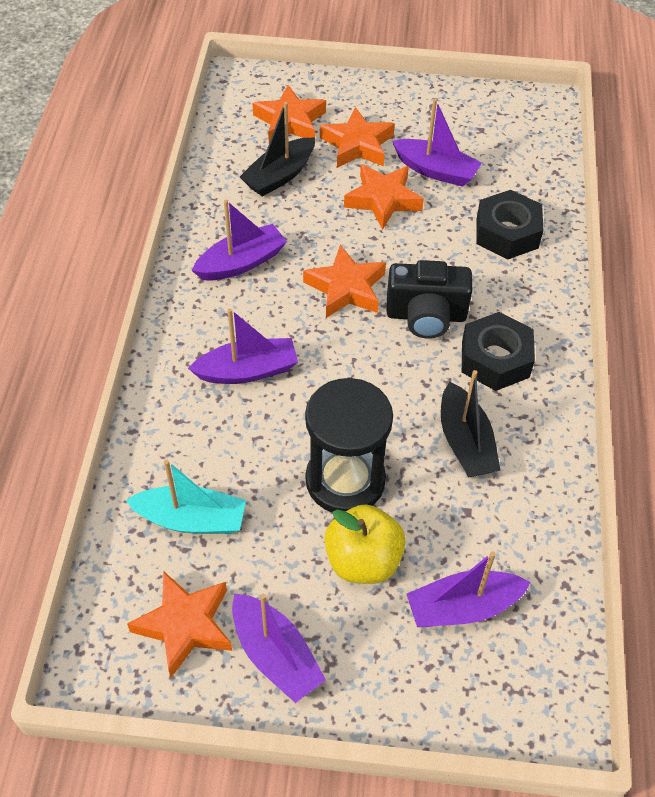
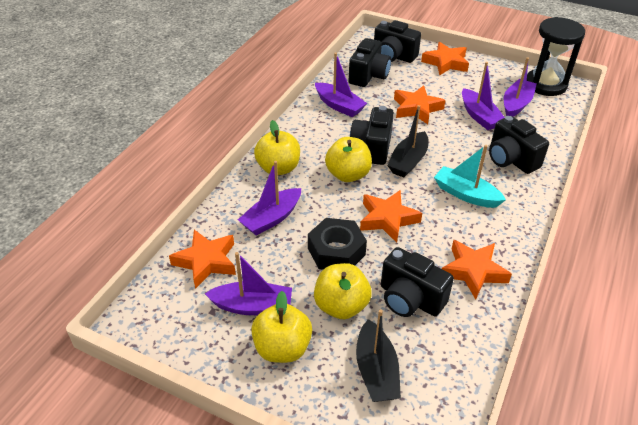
black camera: 1 -> 5
black nut: 2 -> 1
yellow apple: 1 -> 4

